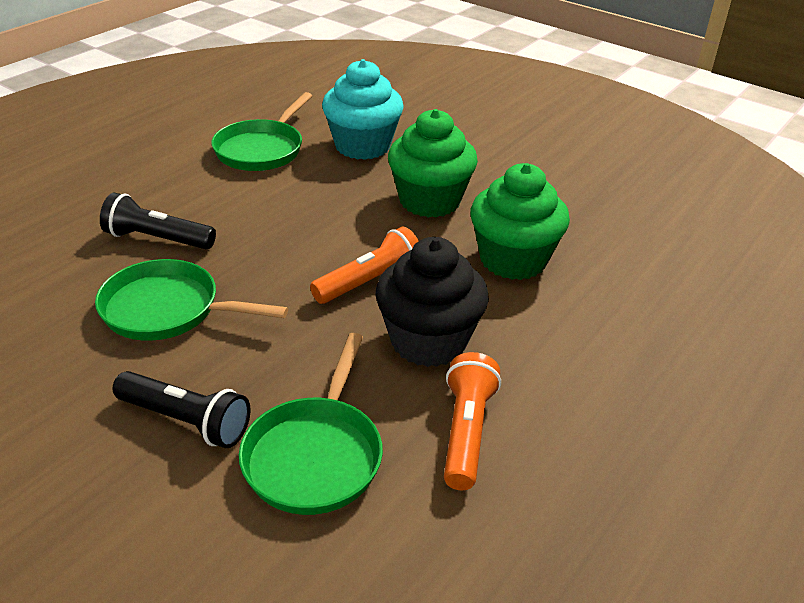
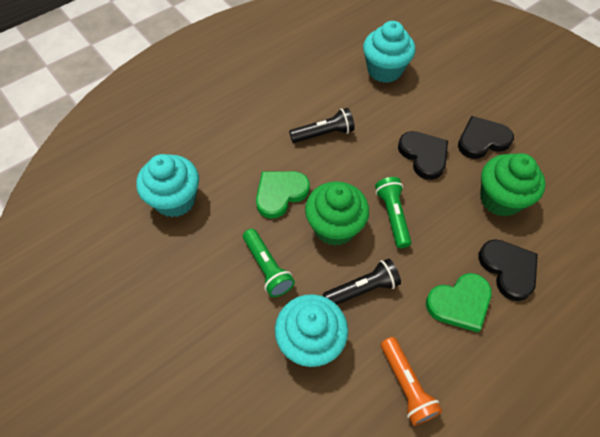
black cupcake: 1 -> 0
black heart: 0 -> 3
green flashlight: 0 -> 2
green heart: 0 -> 2
green pan: 3 -> 0
orange flashlight: 2 -> 1
turquoise cupcake: 1 -> 3

